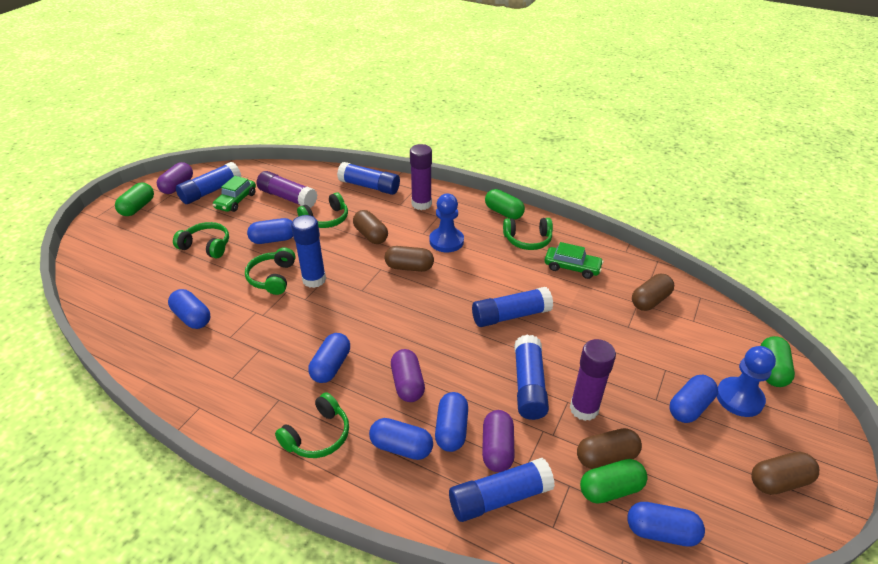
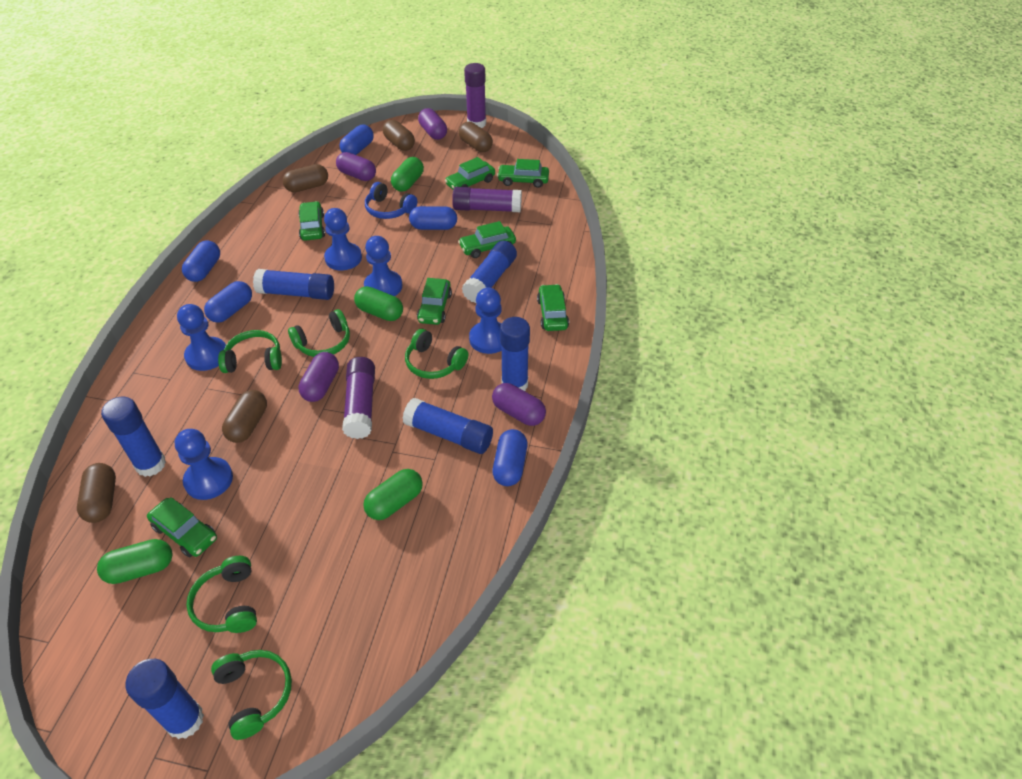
blue capsule: 7 -> 5
blue headphones: 0 -> 1
blue pawn: 2 -> 5
green car: 2 -> 7
purple capsule: 3 -> 4

